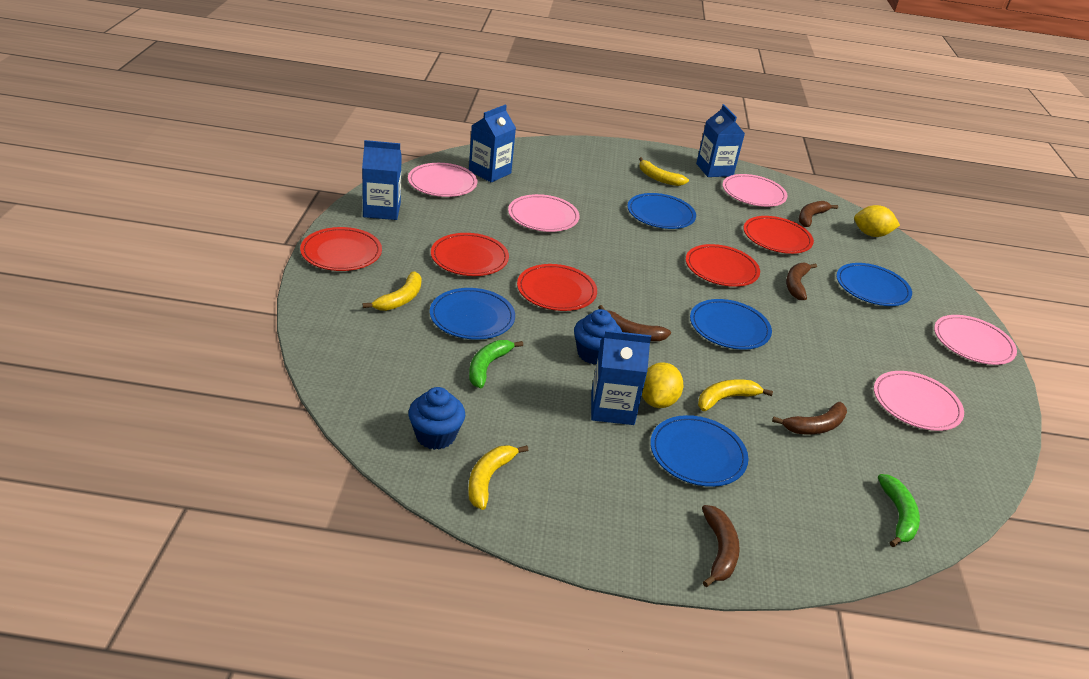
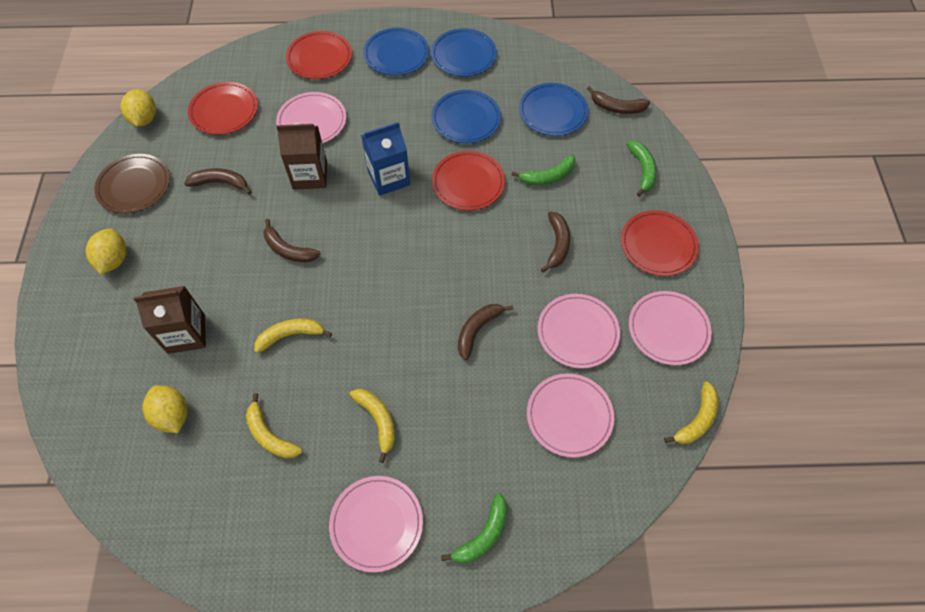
blue carton: 4 -> 1
blue cupcake: 2 -> 0
blue plate: 5 -> 4
brown carton: 0 -> 2
brown plate: 0 -> 1
green banana: 2 -> 3
red plate: 5 -> 4
yellow lemon: 2 -> 3

